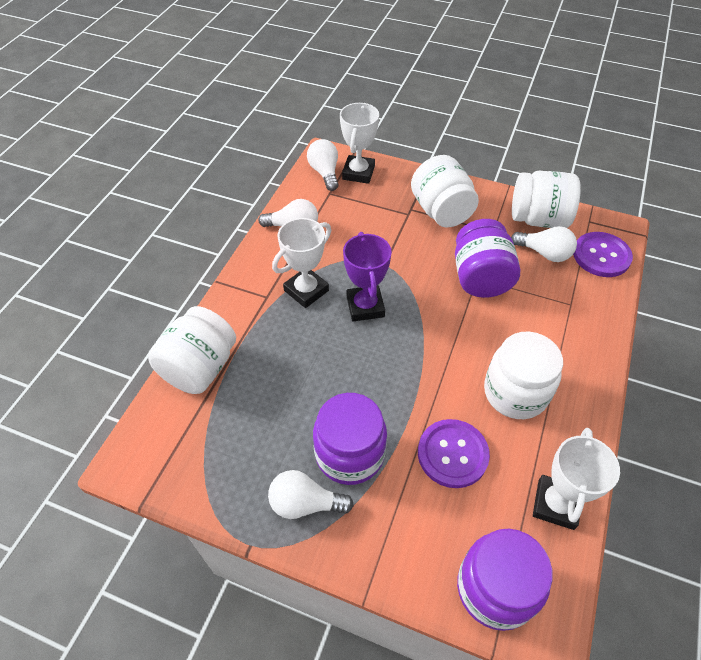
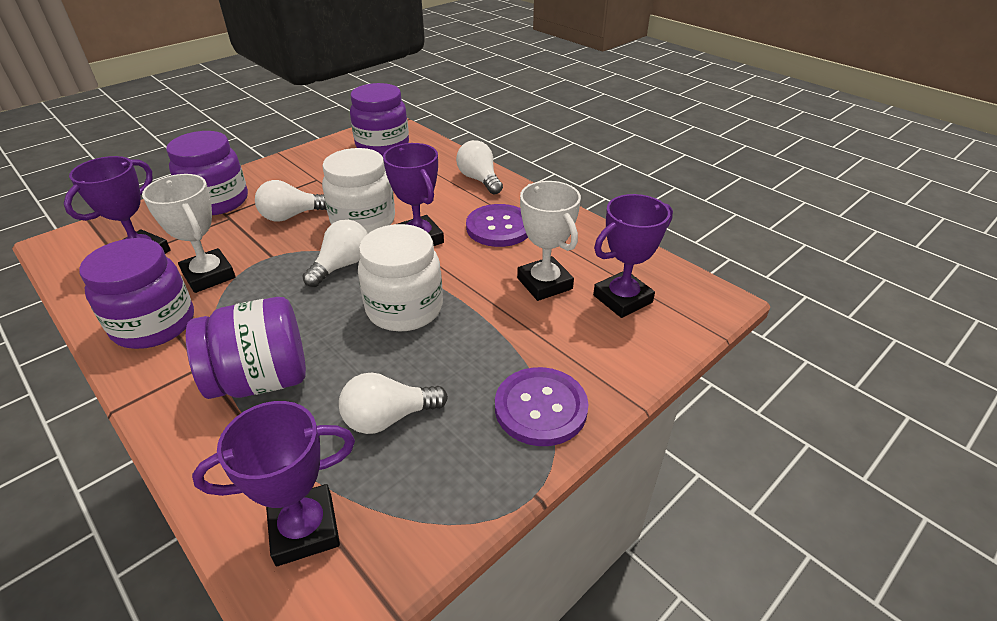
purple jar: 3 -> 4
purple trophy: 1 -> 4
white jar: 4 -> 2
white trophy: 3 -> 2

